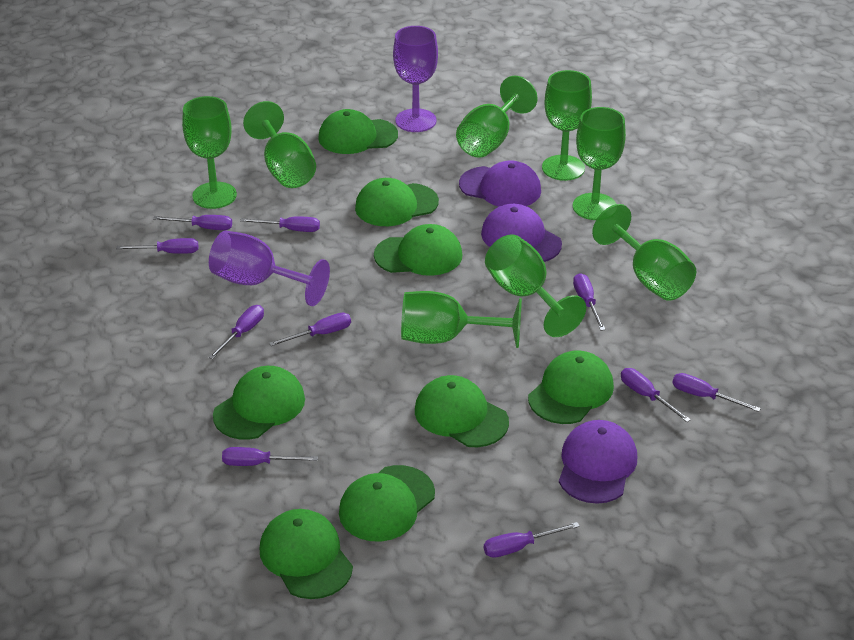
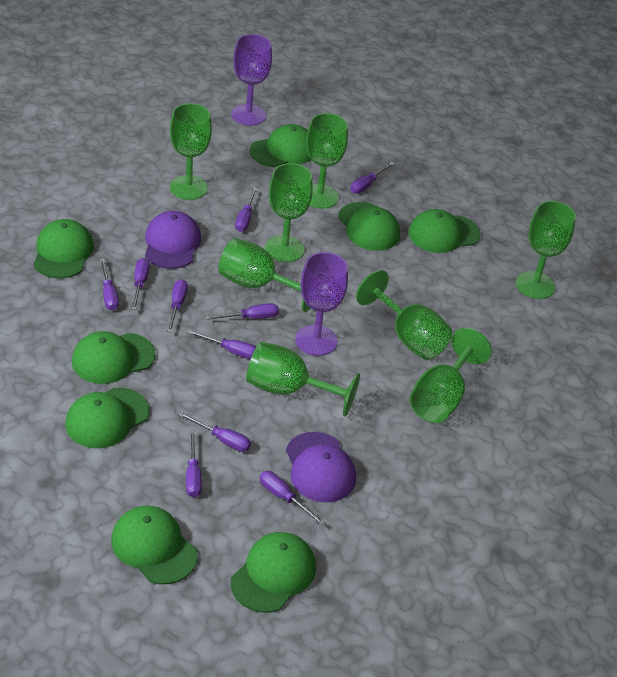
purple cap: 3 -> 2

